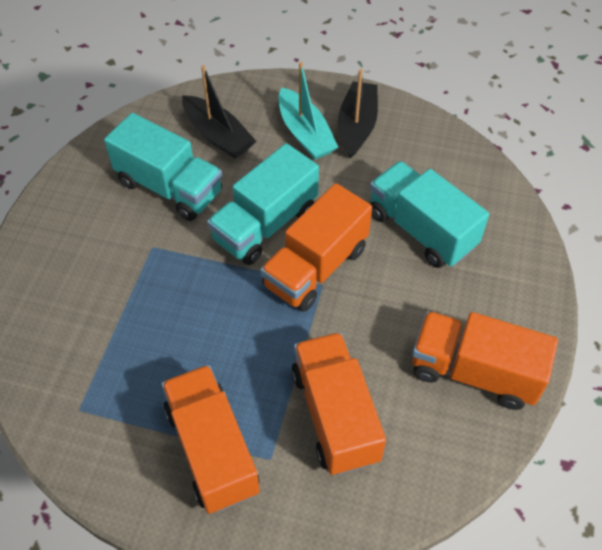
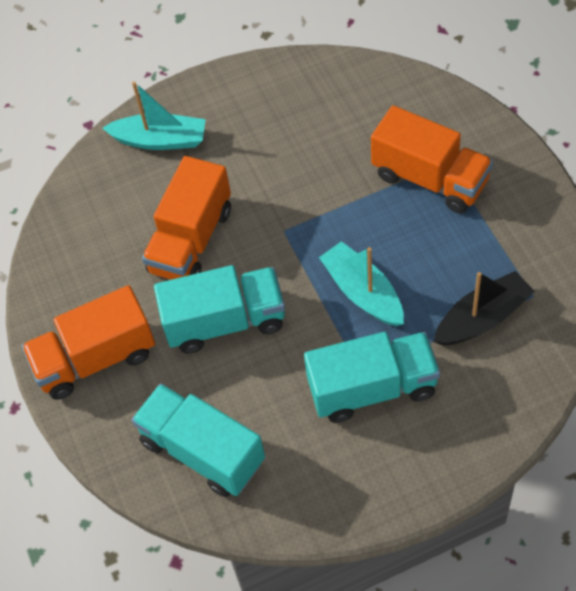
black boat: 2 -> 1
orange truck: 4 -> 3
turquoise boat: 1 -> 2

